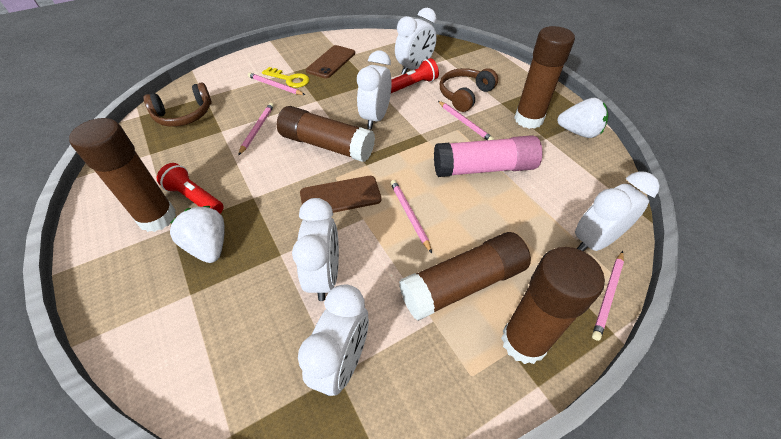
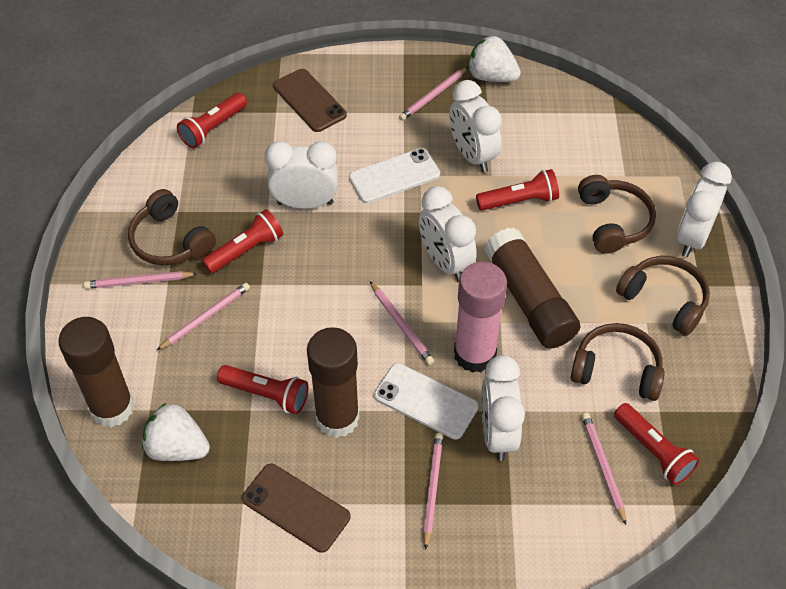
brown glue stick: 5 -> 3
brown headphones: 2 -> 4
pink pencil: 5 -> 6
red flashlight: 2 -> 5
white phone: 0 -> 2
yellow key: 1 -> 0

